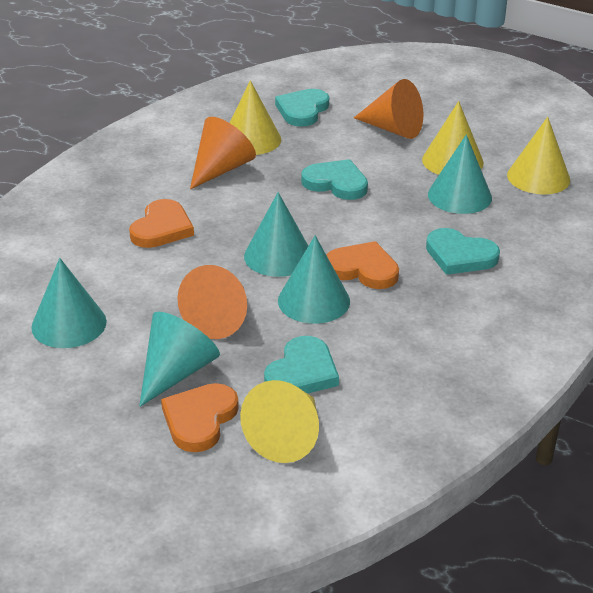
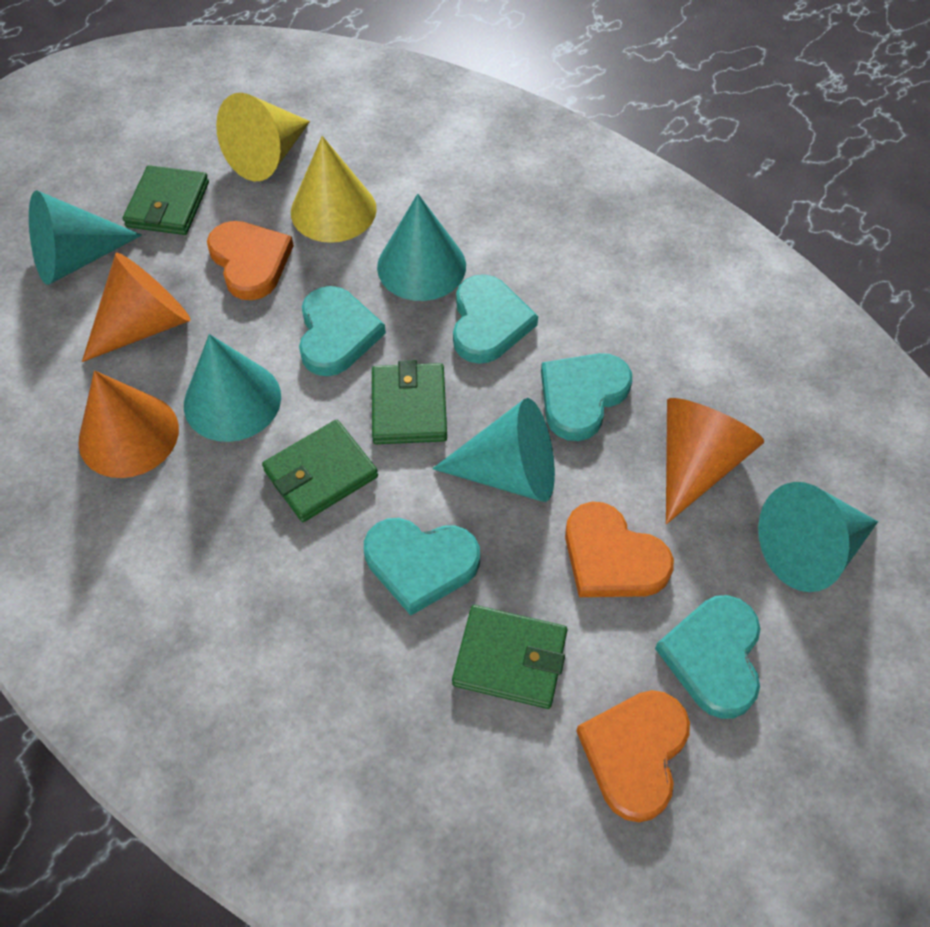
green wallet: 0 -> 4
turquoise heart: 4 -> 5
yellow cone: 4 -> 2

